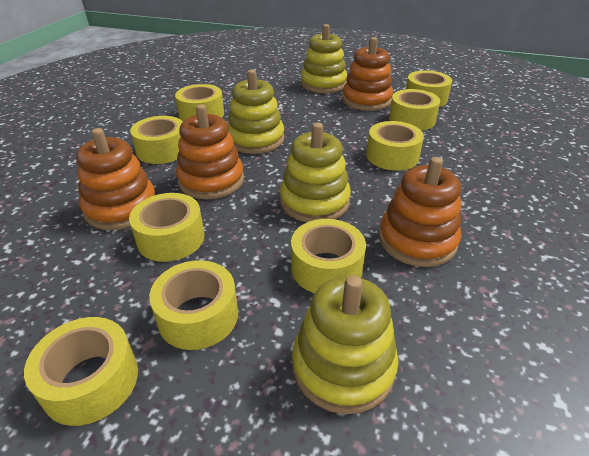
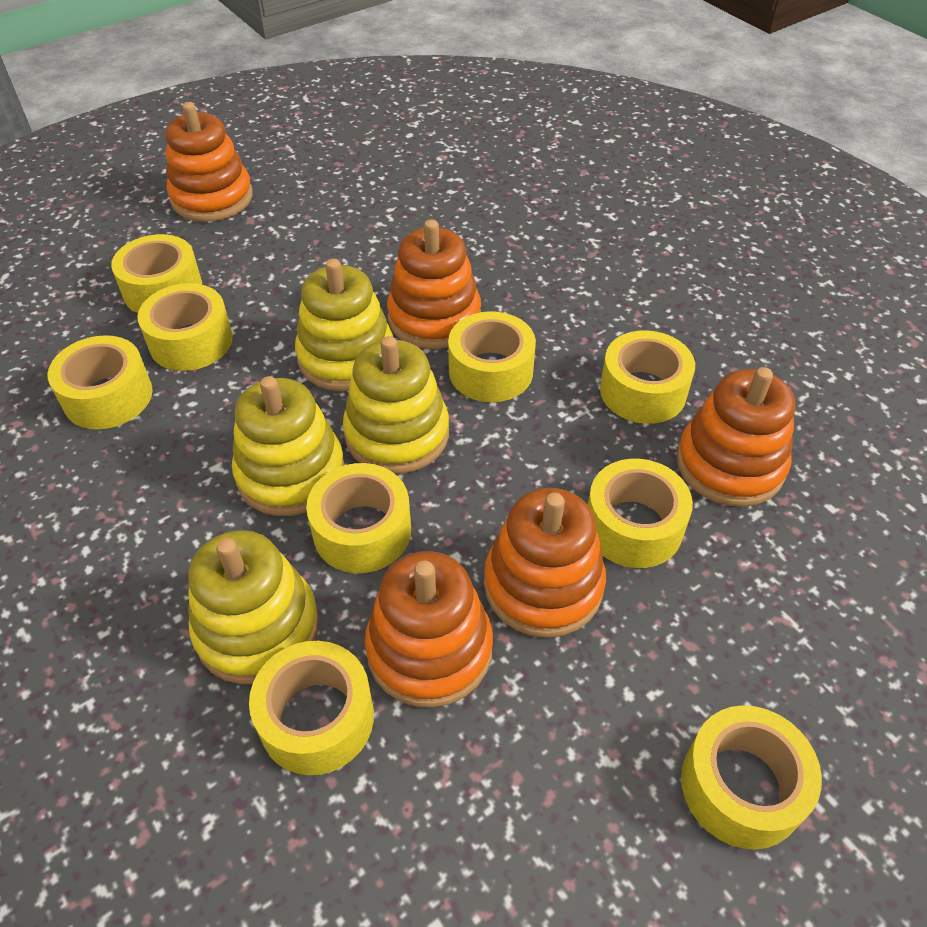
orange stacking toy: 4 -> 5

